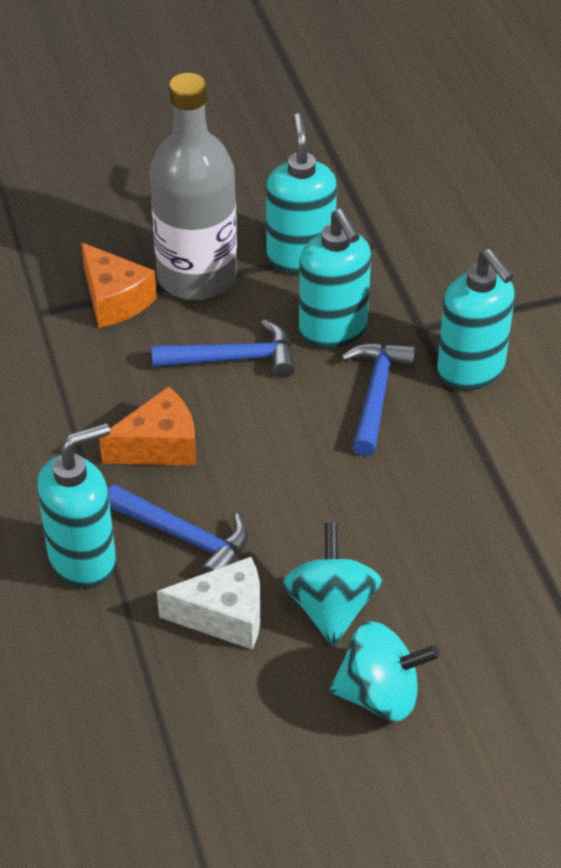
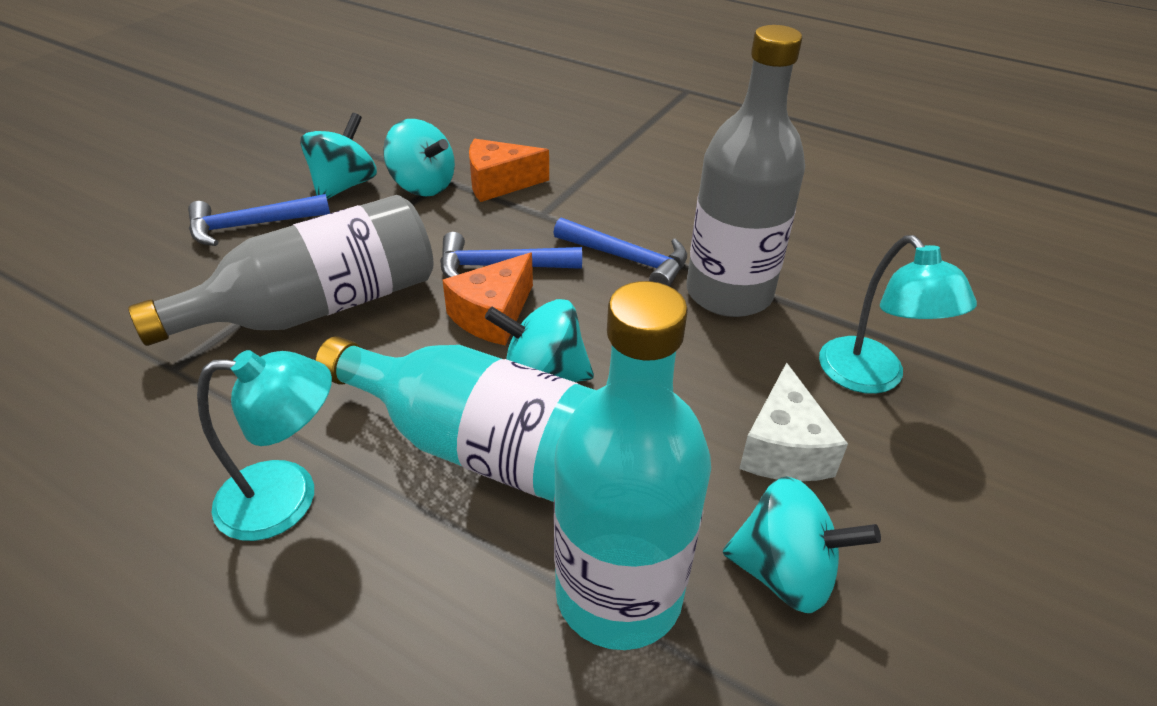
grey bottle: 1 -> 2
turquoise bottle: 0 -> 2
turquoise lamp: 0 -> 2
turquoise soap dispenser: 4 -> 0
turquoise spinning top: 2 -> 4

